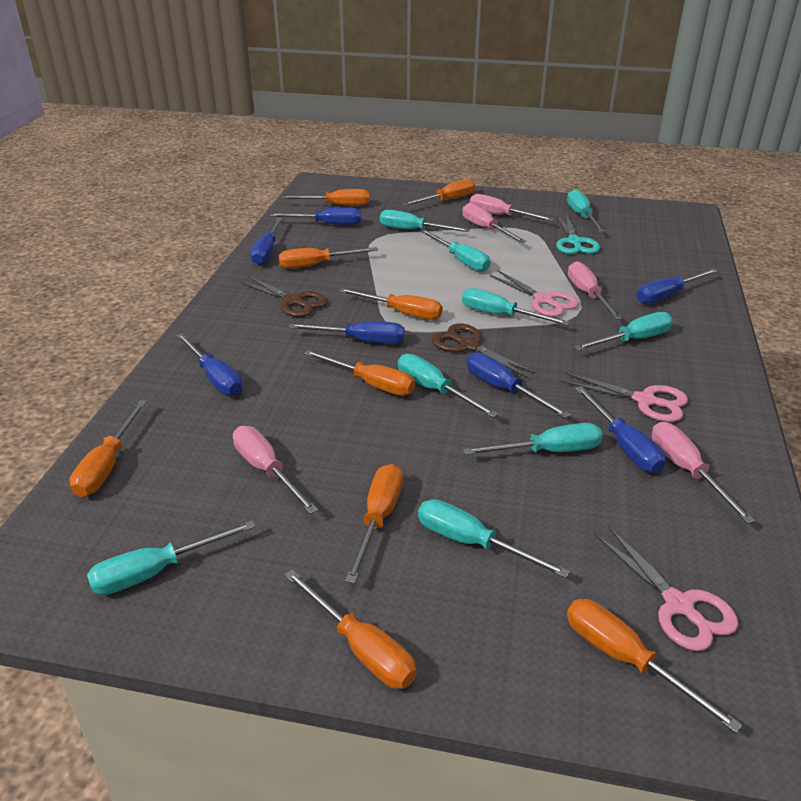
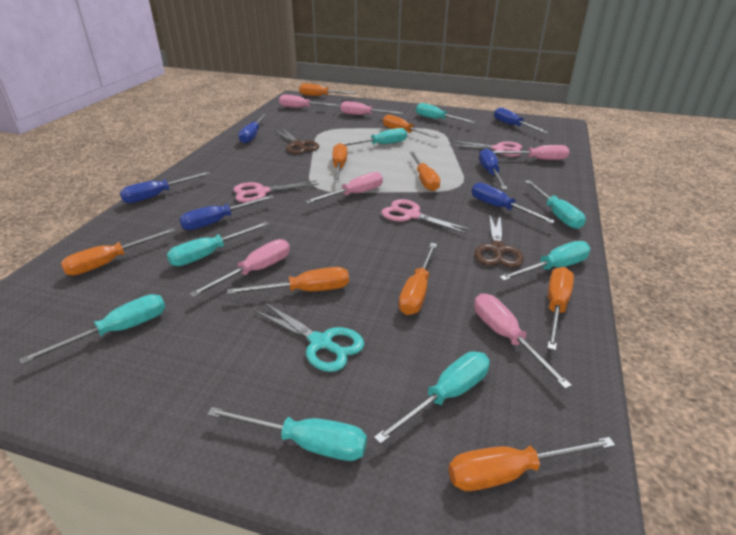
blue screwdriver: 7 -> 6
pink screwdriver: 5 -> 6
turquoise screwdriver: 9 -> 8

